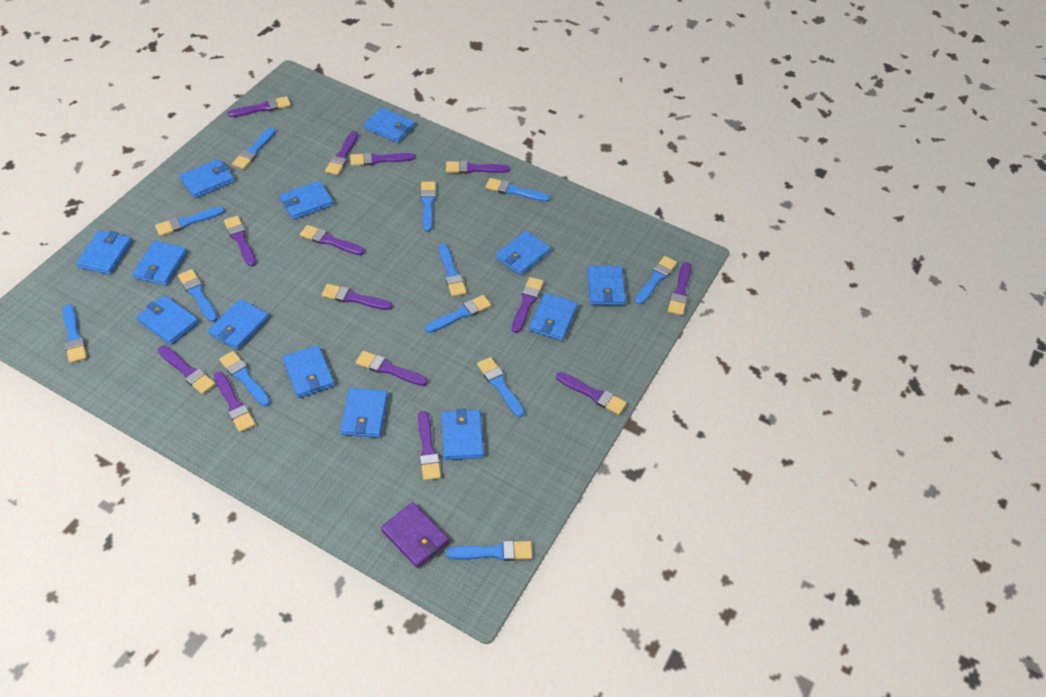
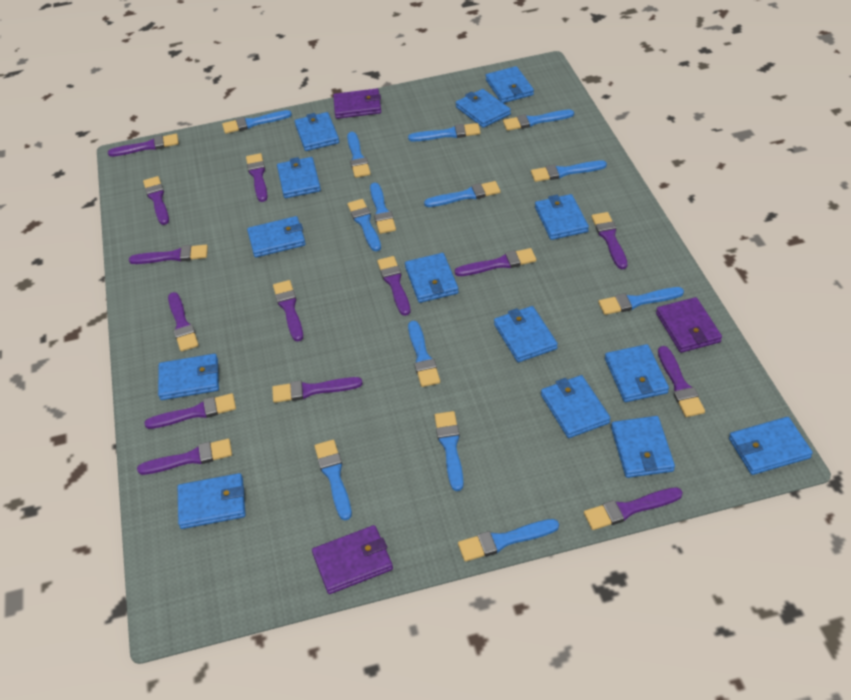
blue brush: 12 -> 13
blue wallet: 13 -> 14
purple wallet: 1 -> 3

